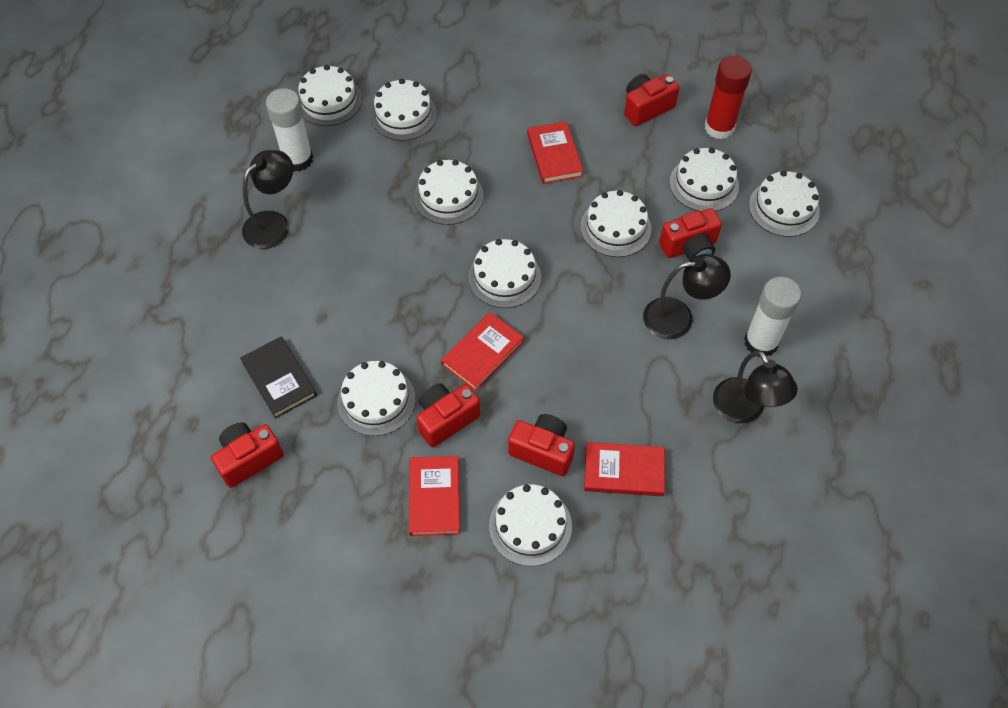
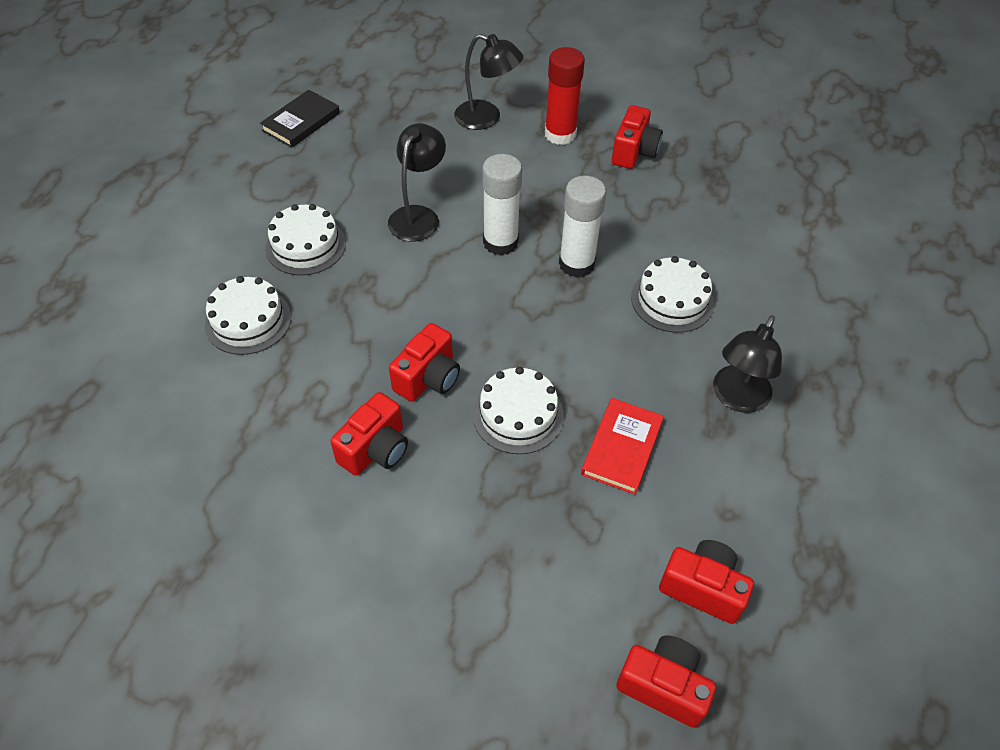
red book: 4 -> 1
white cake: 9 -> 4

